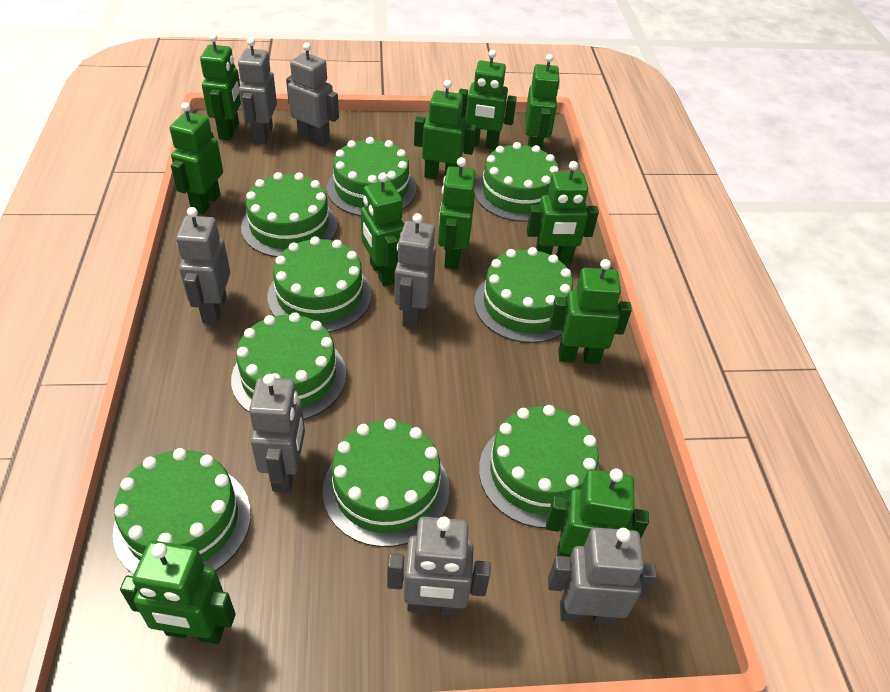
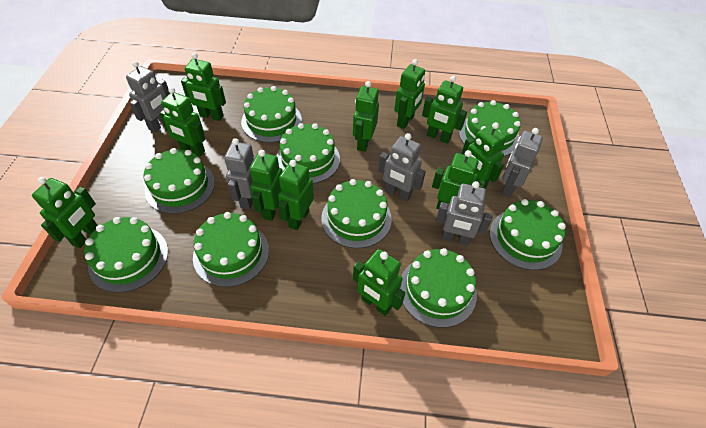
grey robot: 7 -> 5

